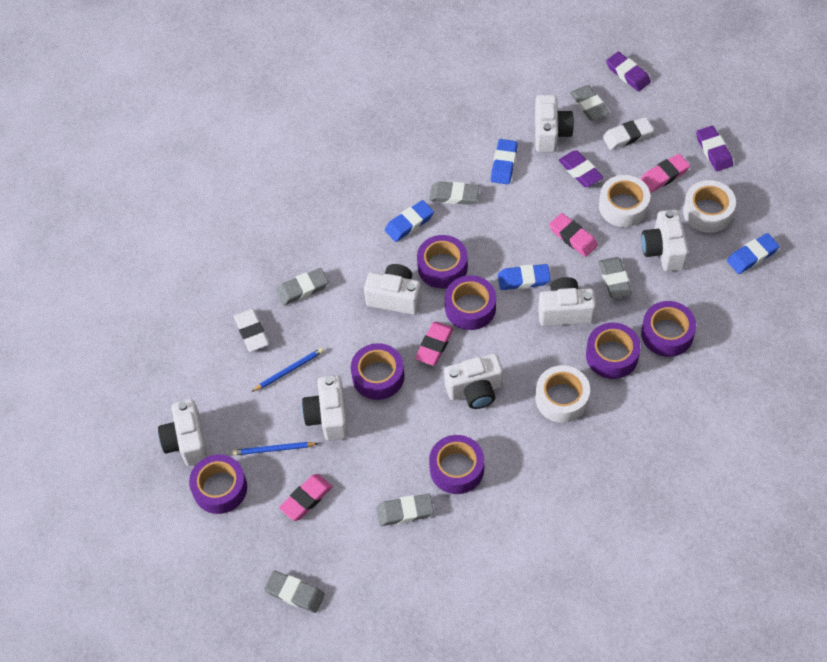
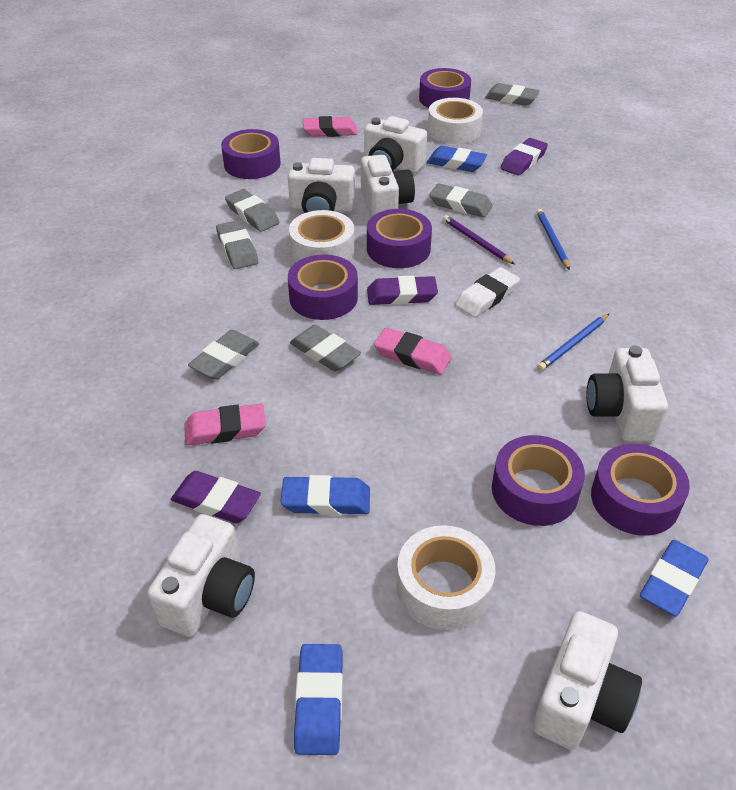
pink eraser: 4 -> 3
purple pencil: 0 -> 1
purple tape: 7 -> 6
white camera: 7 -> 6
white eraser: 2 -> 1

